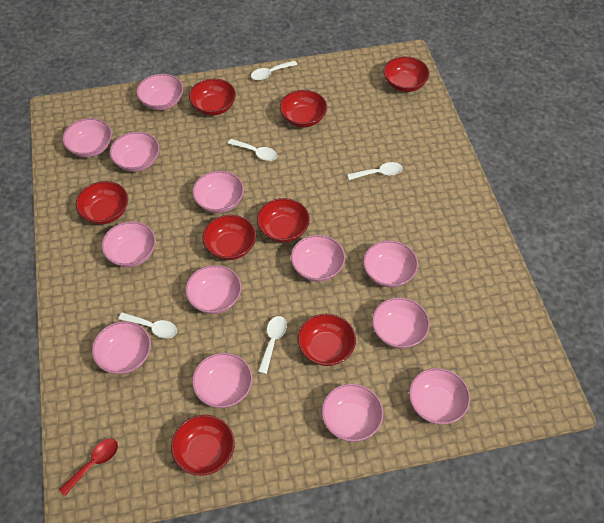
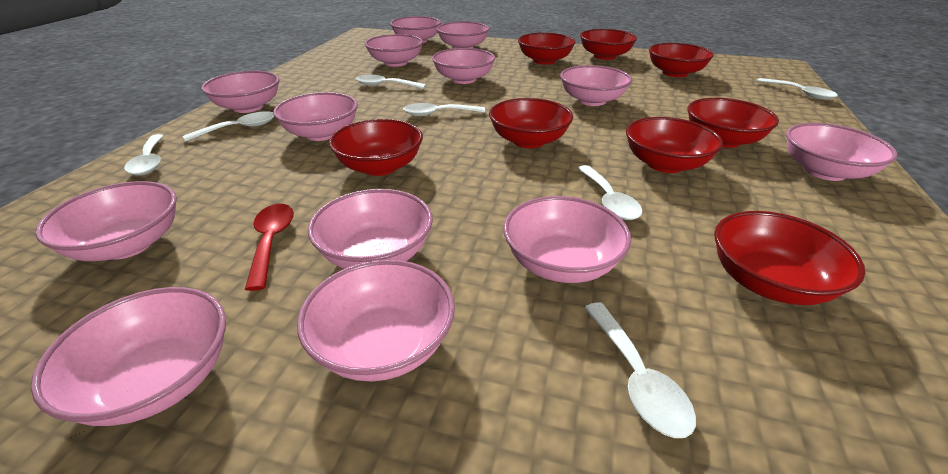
white spoon: 5 -> 7

